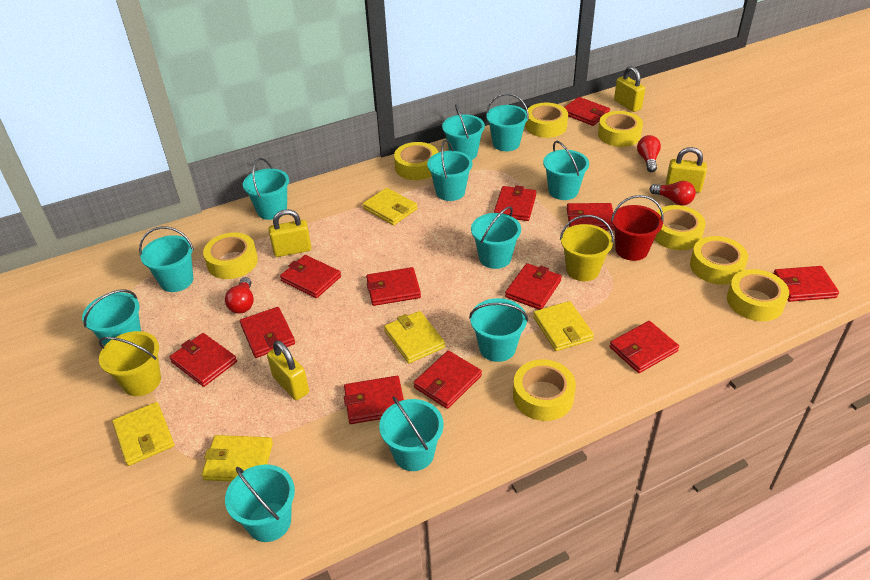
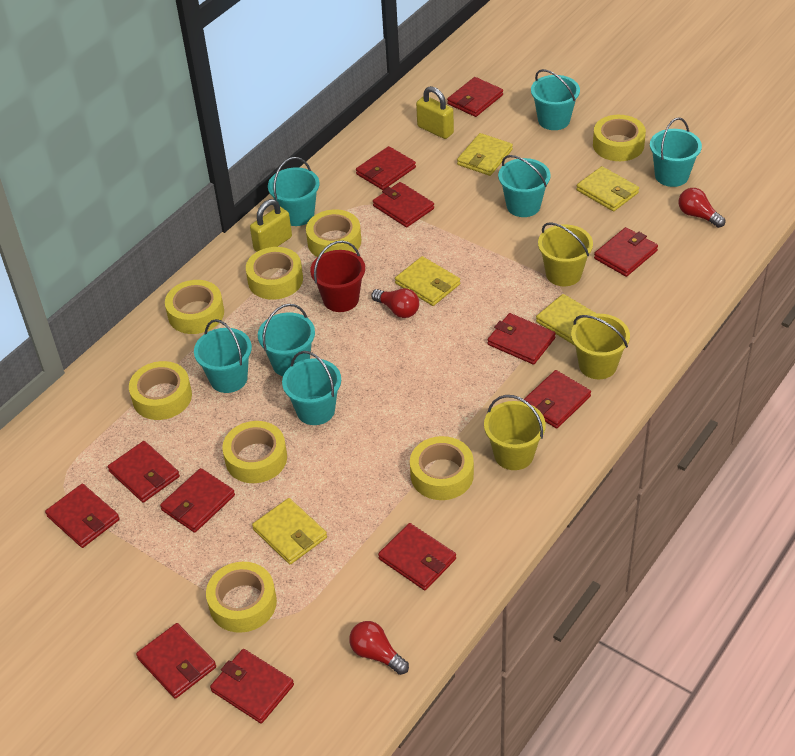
turquoise bucket: 11 -> 7
yellow bucket: 2 -> 3
yellow padlock: 4 -> 2

